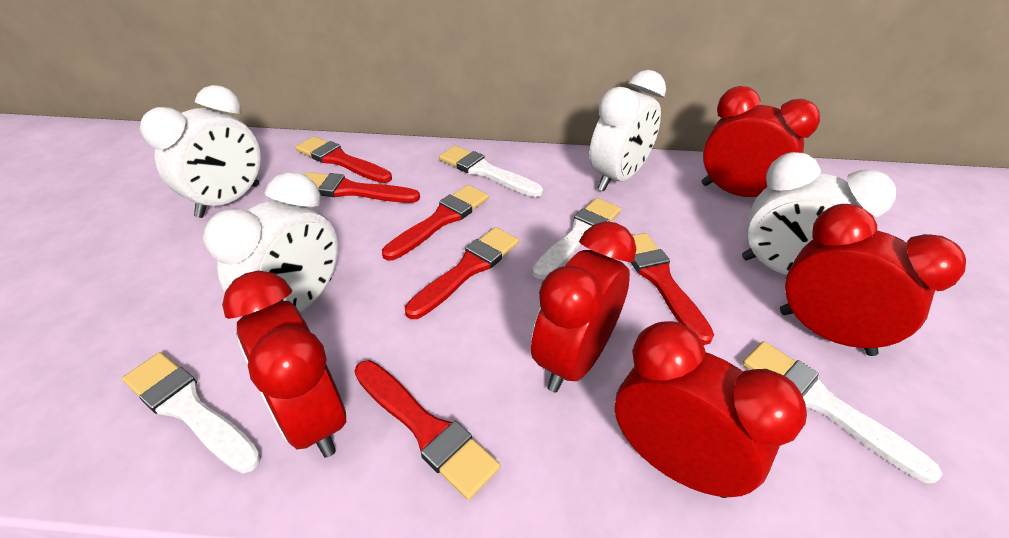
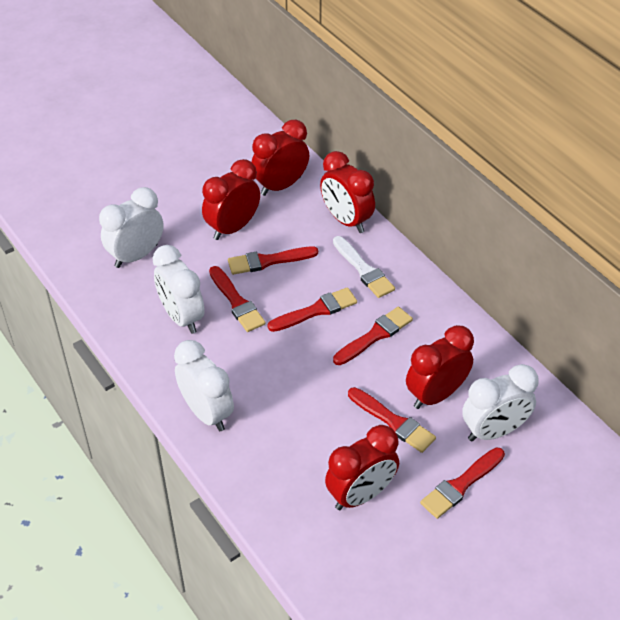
white brush: 4 -> 1

